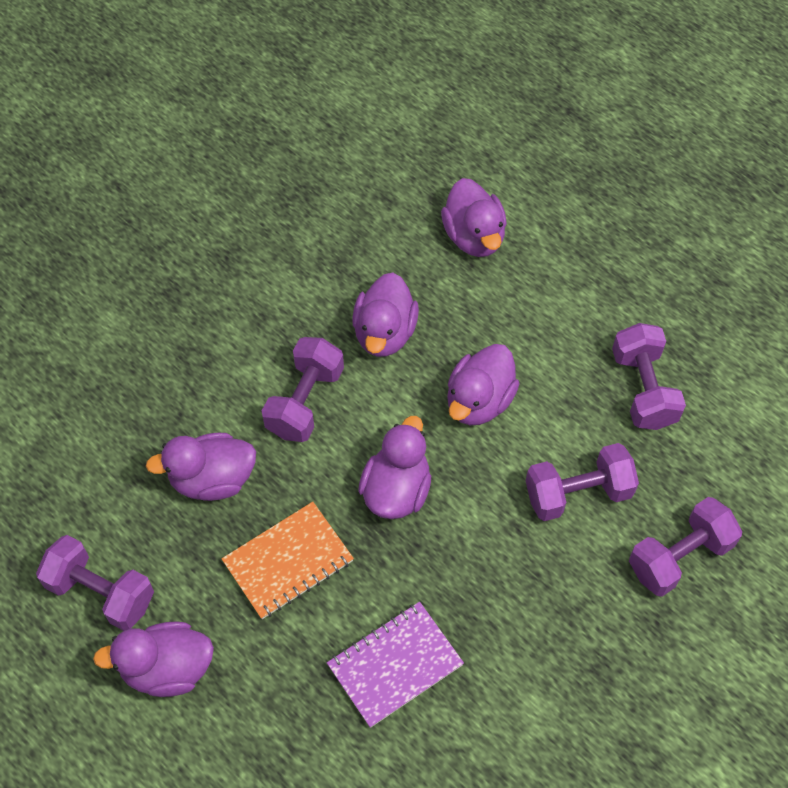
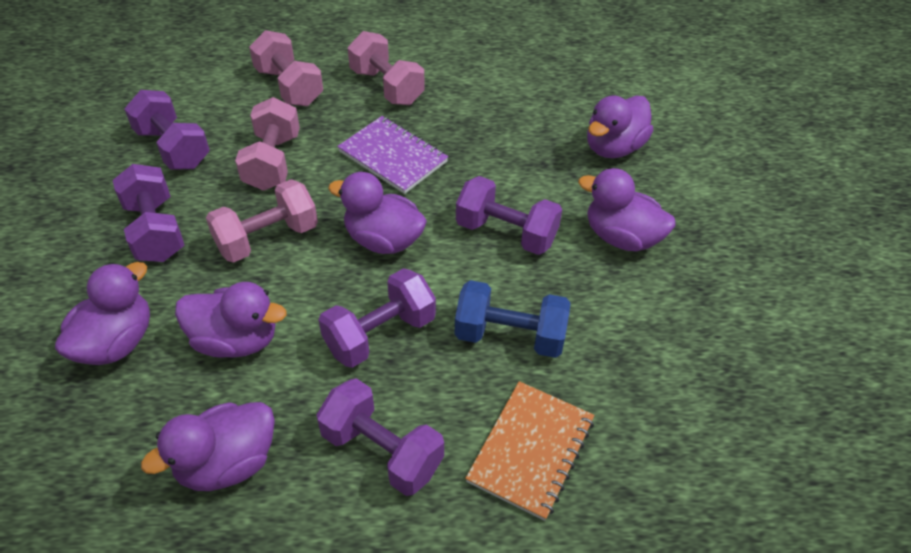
blue dumbbell: 0 -> 1
pink dumbbell: 0 -> 4

